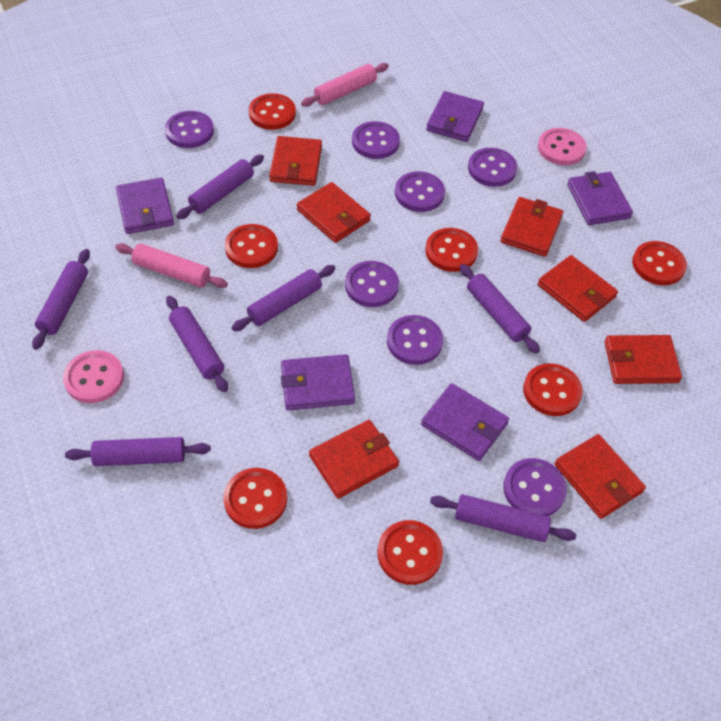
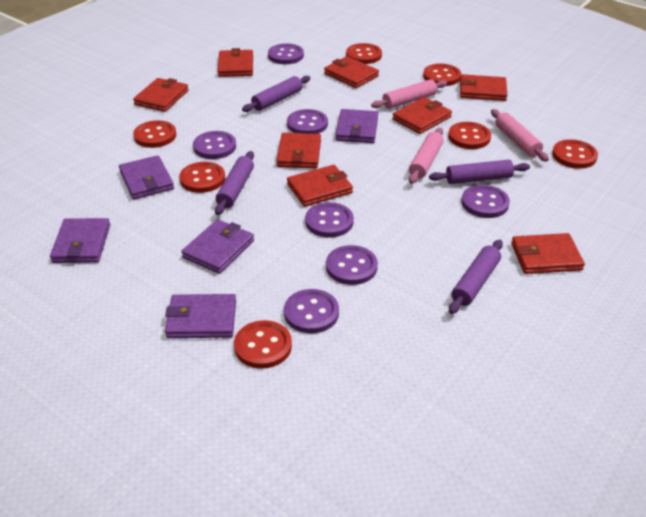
pink button: 2 -> 0
pink rolling pin: 2 -> 3
purple rolling pin: 7 -> 4
red wallet: 7 -> 8

